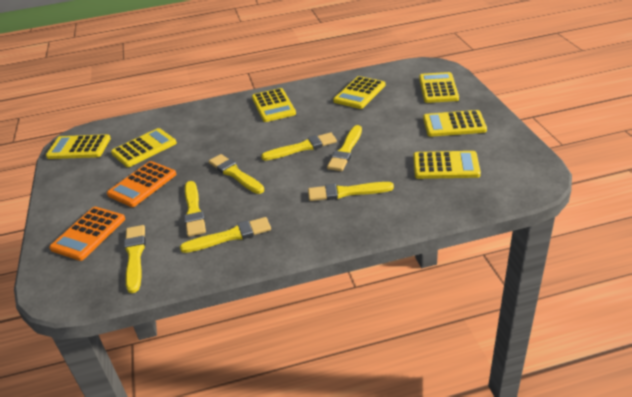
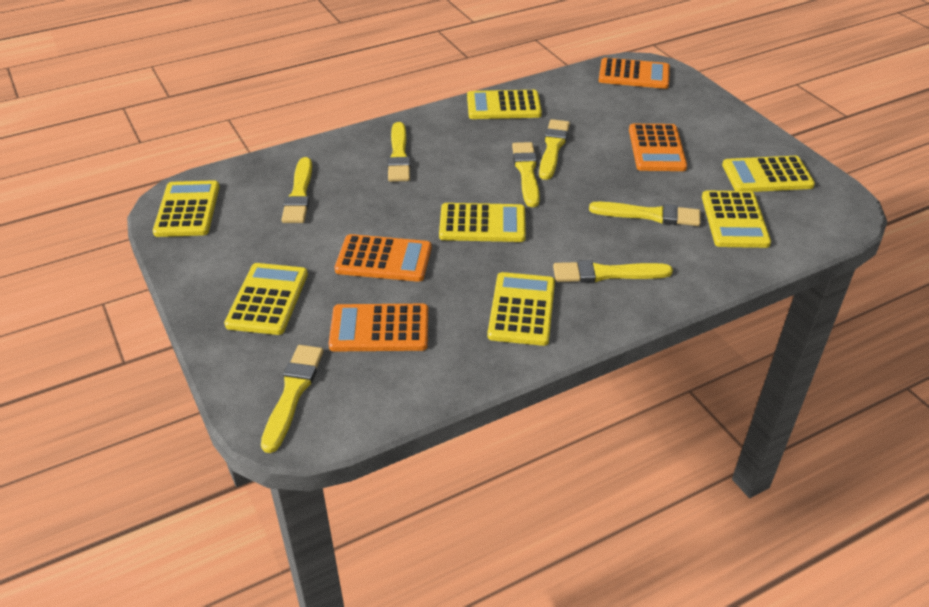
orange calculator: 2 -> 4

